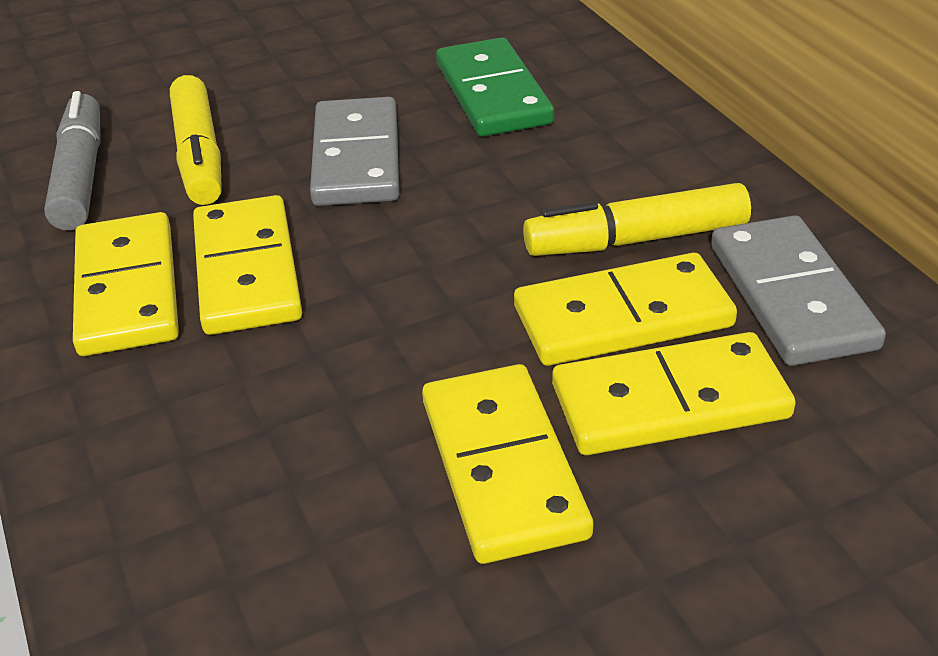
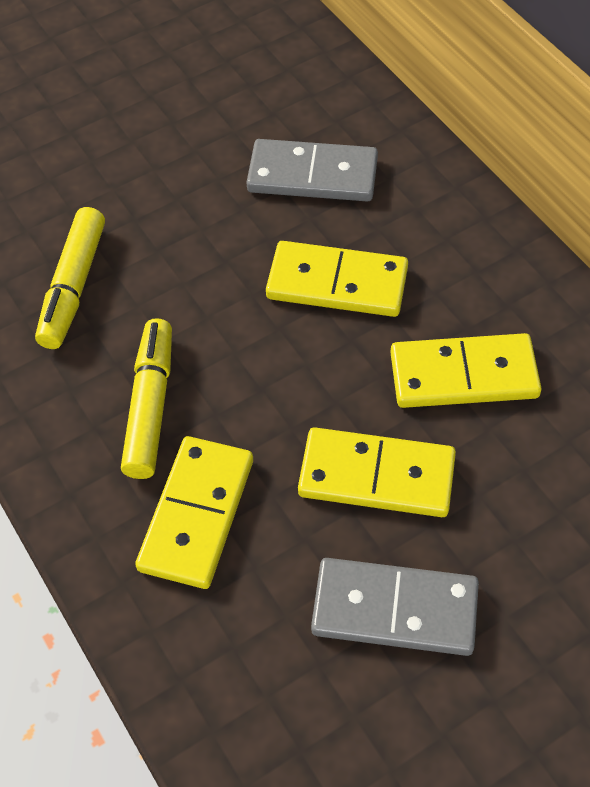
green domino: 1 -> 0
grey marker: 1 -> 0
yellow domino: 5 -> 4

